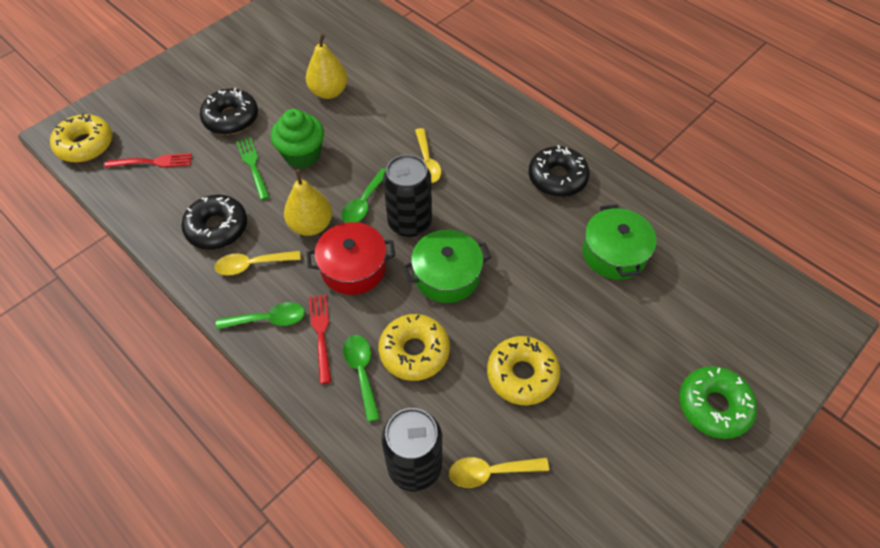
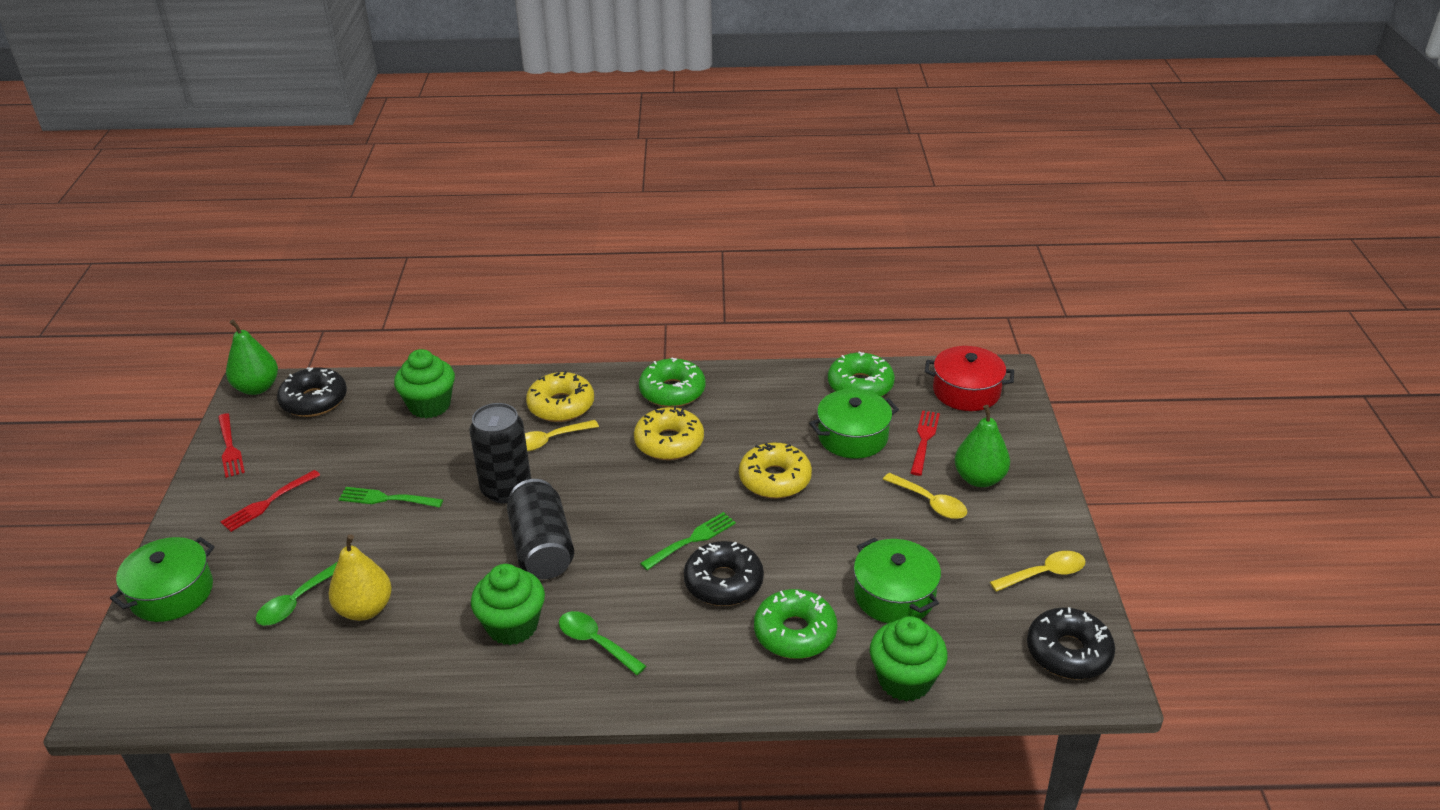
green cupcake: 1 -> 3
green donut: 1 -> 3
green fork: 1 -> 2
green pear: 0 -> 2
green pot: 2 -> 3
green spoon: 3 -> 2
red fork: 2 -> 3
yellow pear: 2 -> 1

